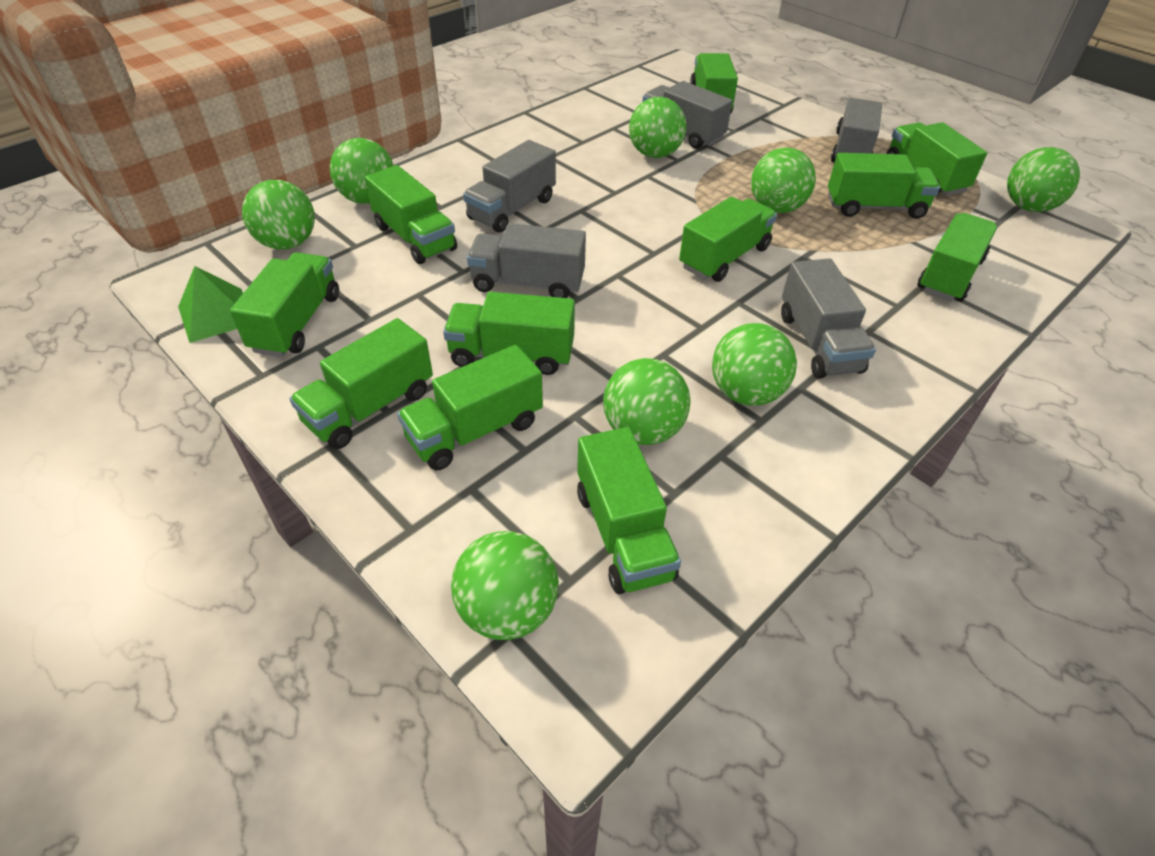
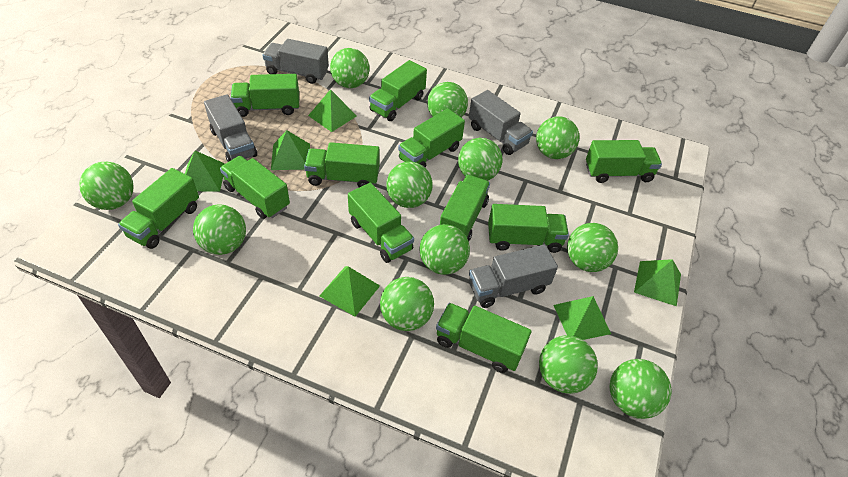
green ball: 8 -> 12
green pyramid: 1 -> 6
grey truck: 5 -> 4

